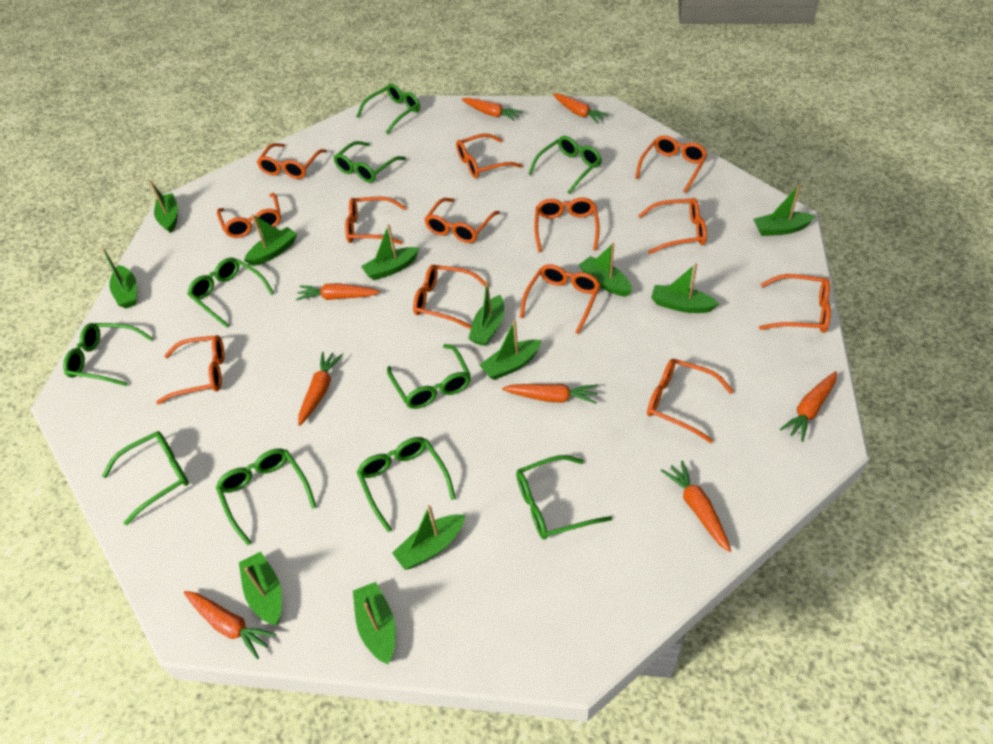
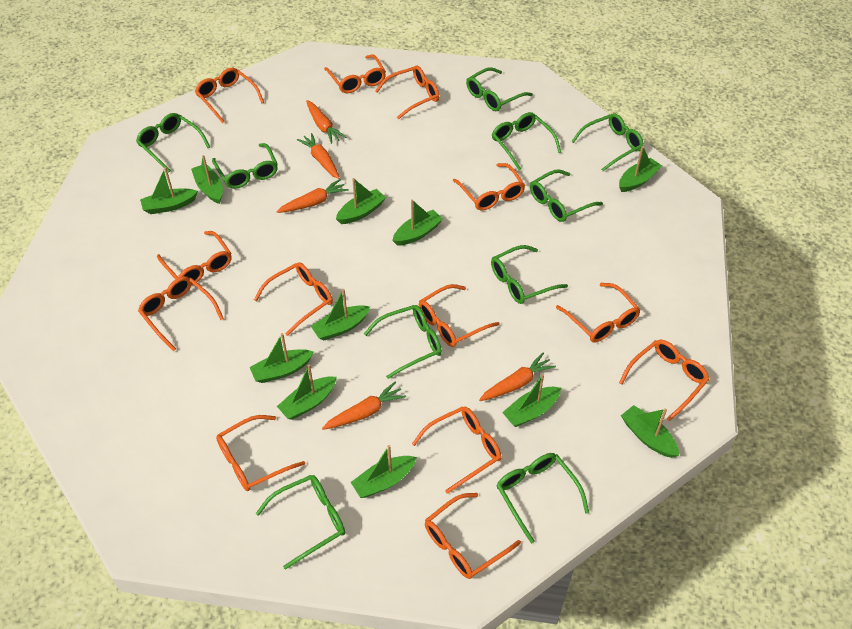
green boat: 12 -> 11
orange carrot: 8 -> 5

